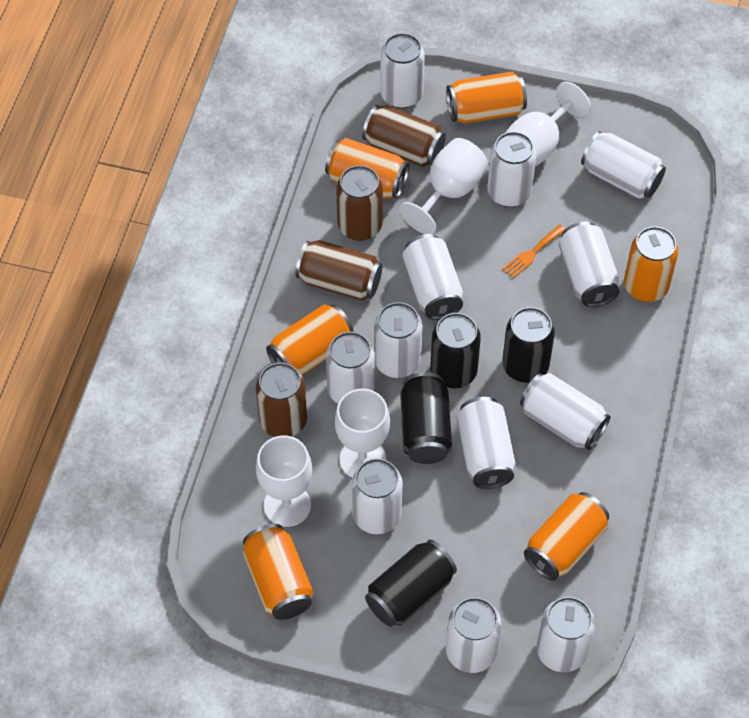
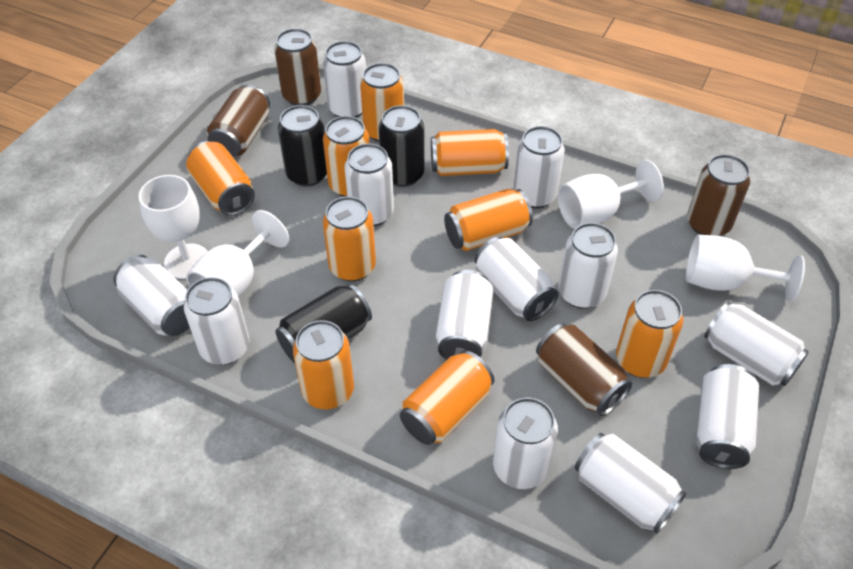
black can: 4 -> 3
orange can: 6 -> 9
orange fork: 1 -> 0

